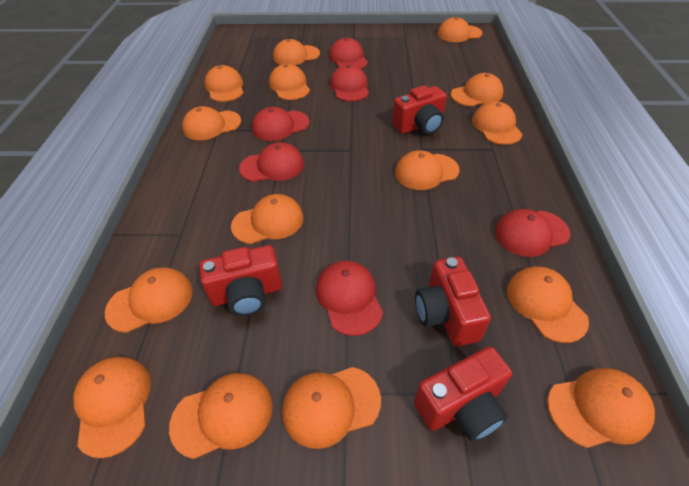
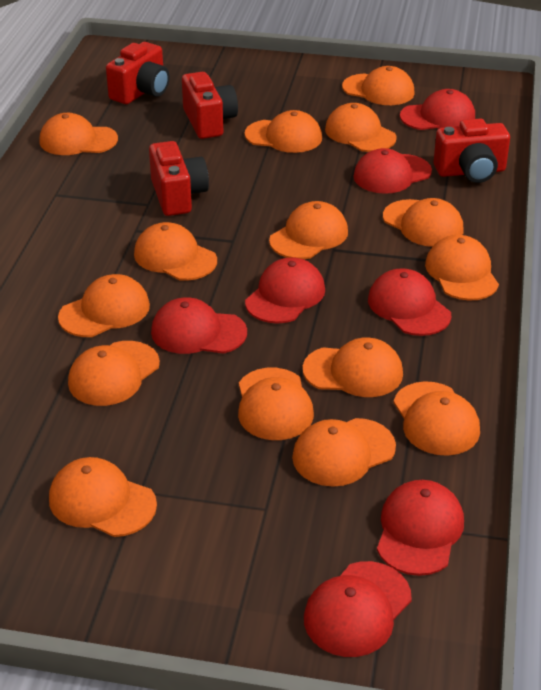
red cap: 6 -> 7

